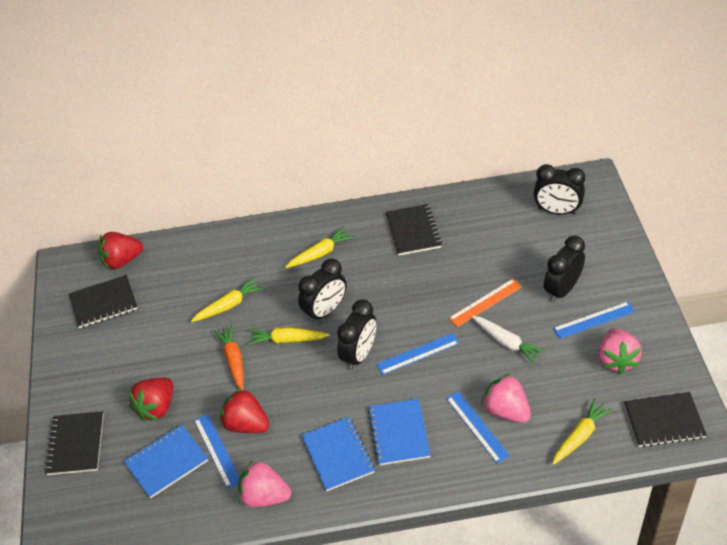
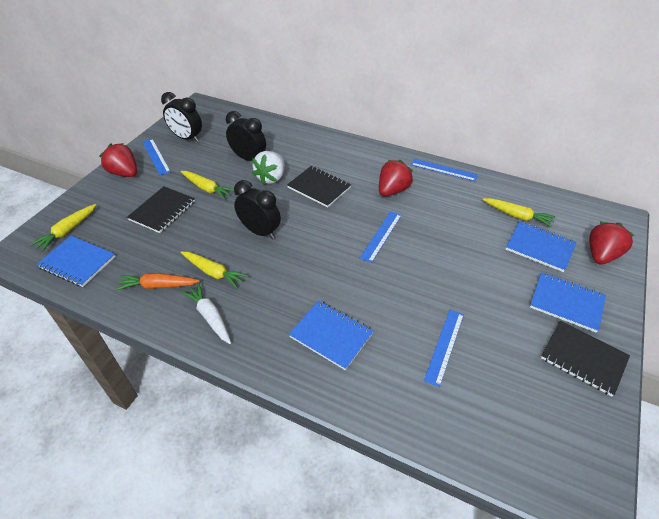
black clock: 4 -> 3
black notebook: 4 -> 3
blue notebook: 3 -> 4
orange ruler: 1 -> 0
pink strawberry: 3 -> 0
white strawberry: 0 -> 1

